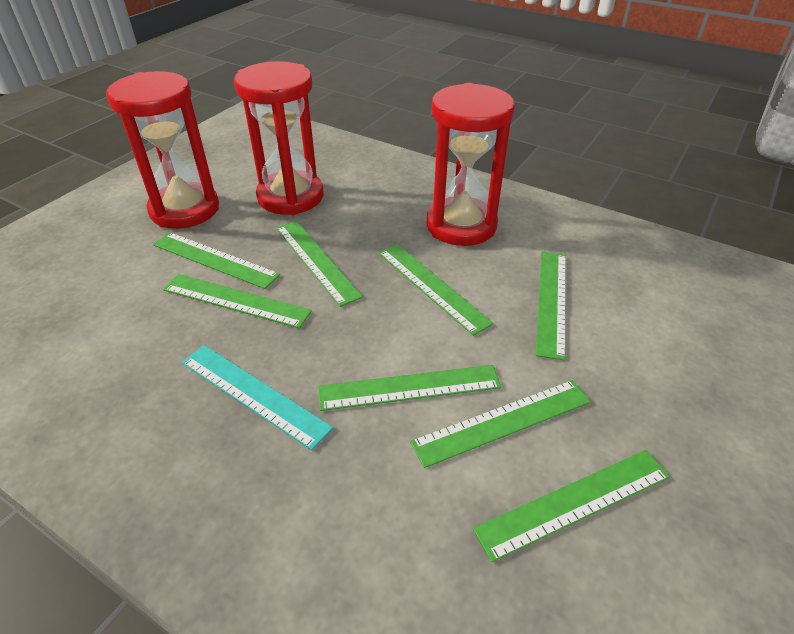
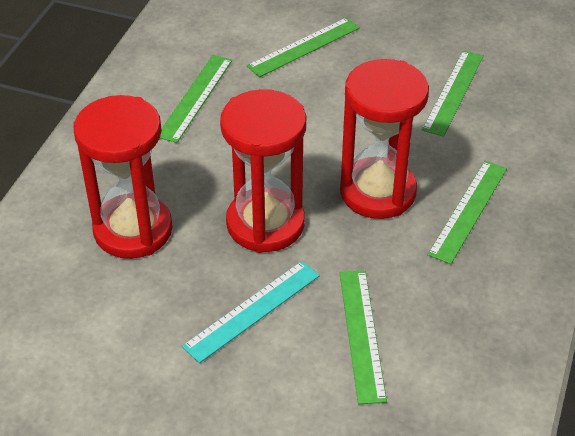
green ruler: 8 -> 5

